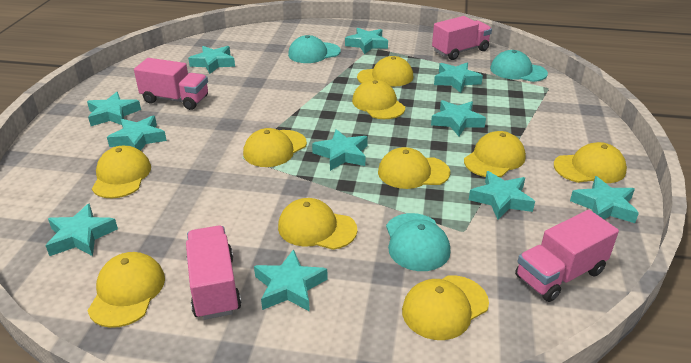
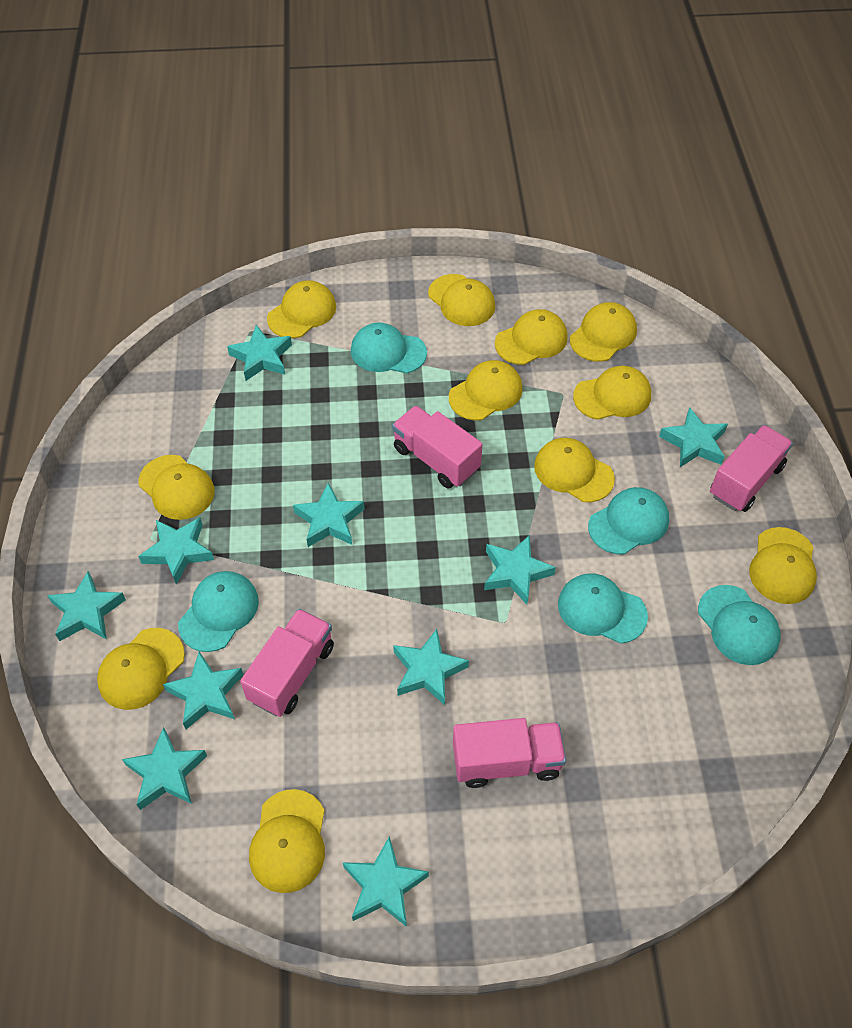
turquoise cap: 3 -> 5
turquoise star: 11 -> 10
yellow cap: 10 -> 11

